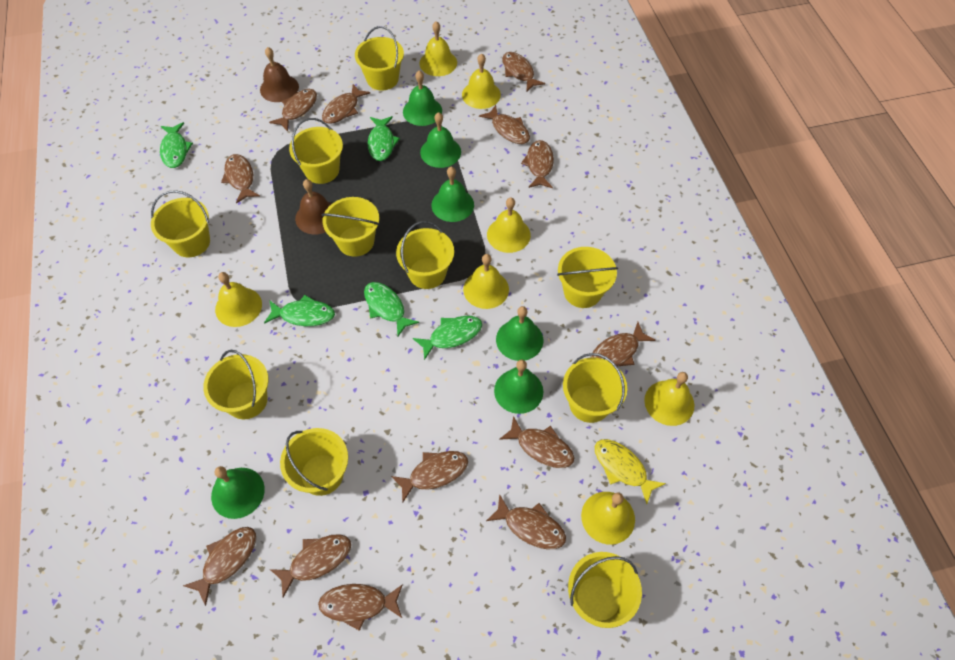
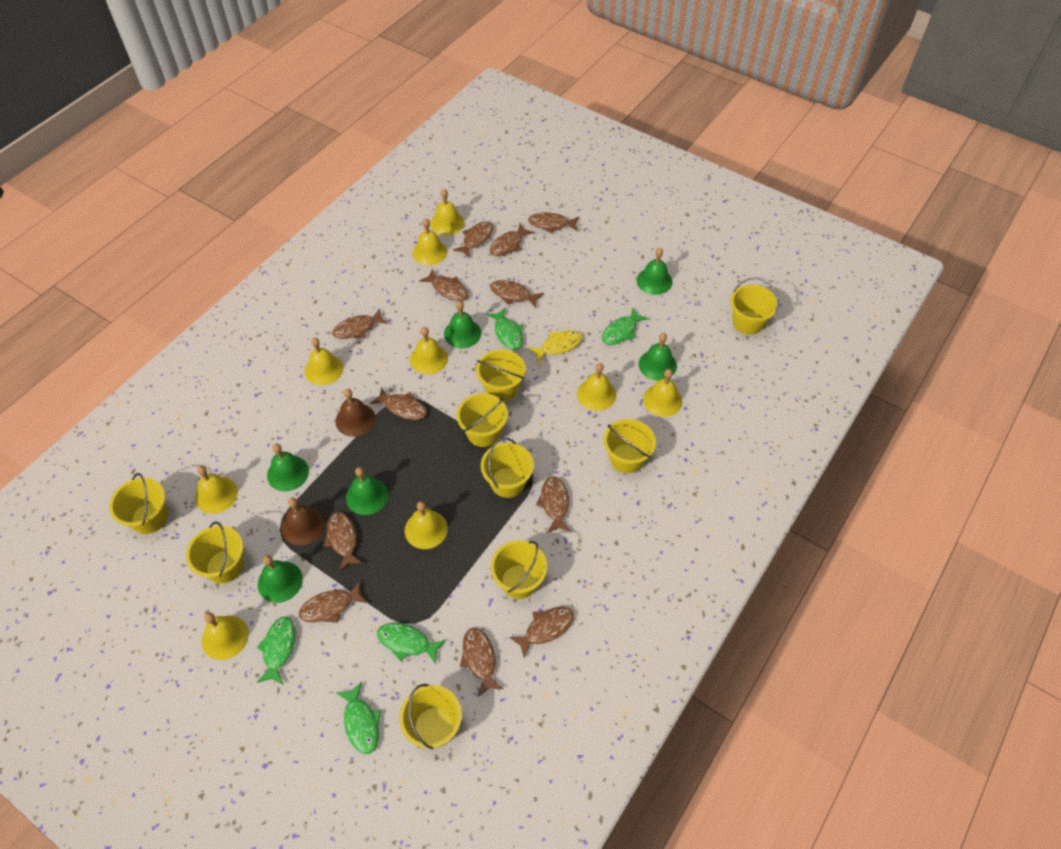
brown fish: 13 -> 12
yellow bell: 7 -> 9
yellow bucket: 10 -> 9

